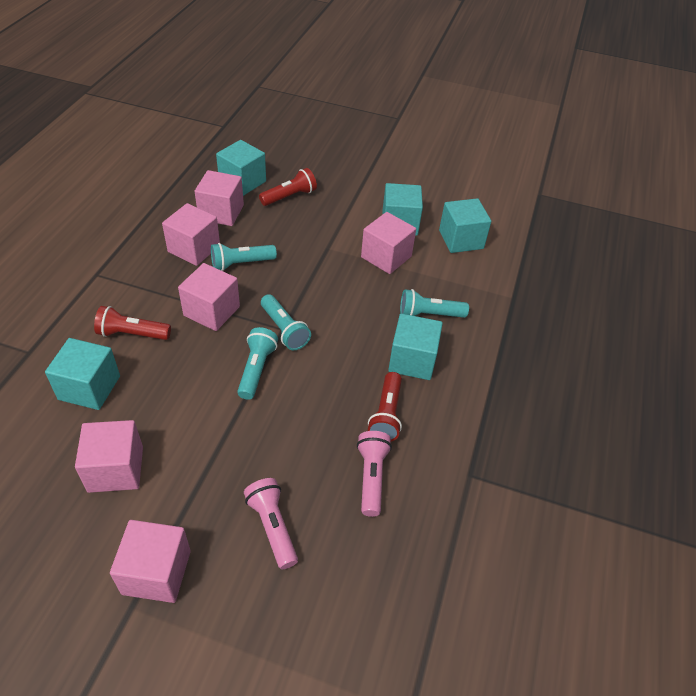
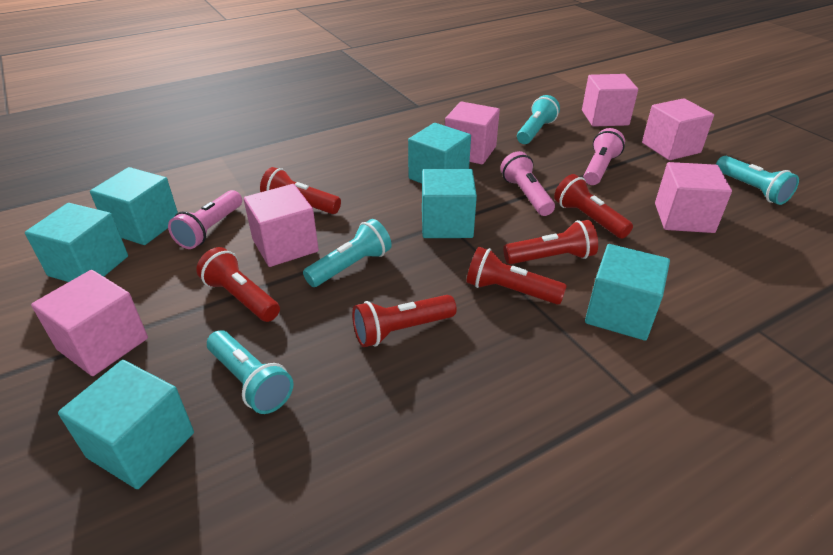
pink flashlight: 2 -> 3
red flashlight: 3 -> 6
turquoise cube: 5 -> 6

